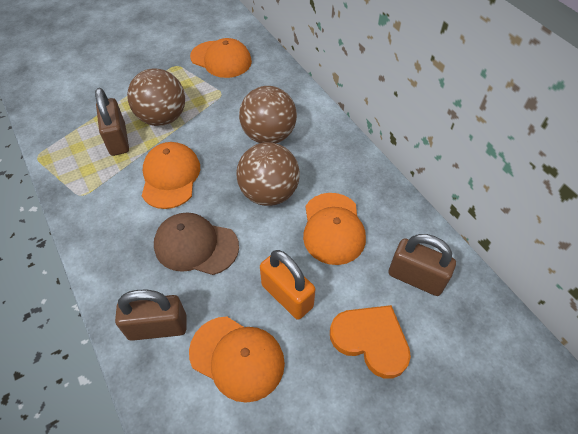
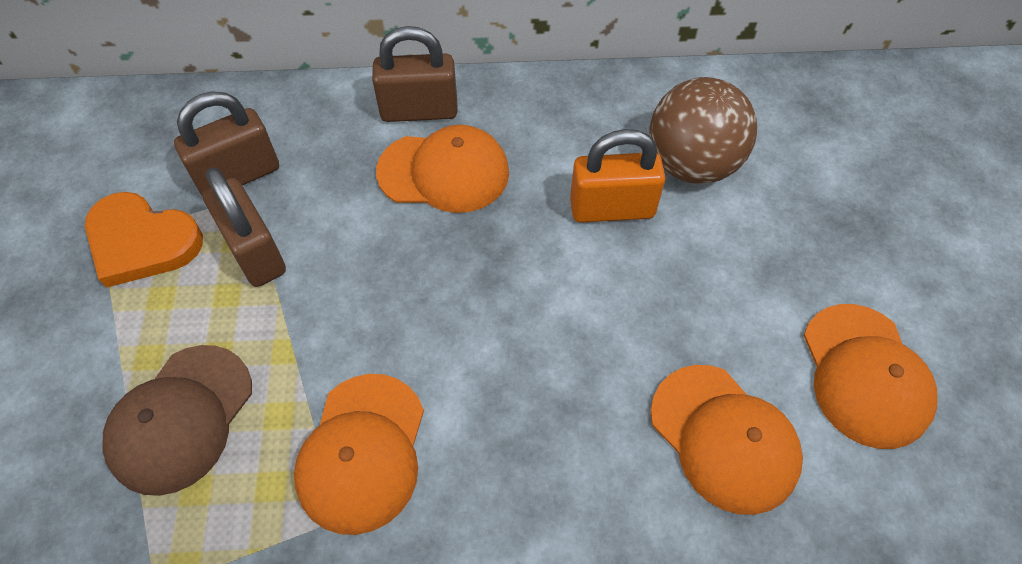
brown ball: 3 -> 1

